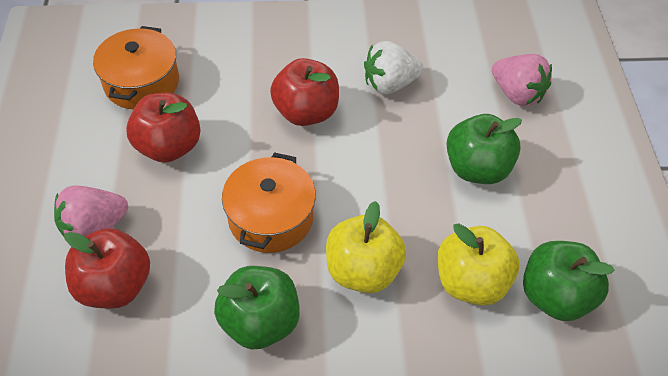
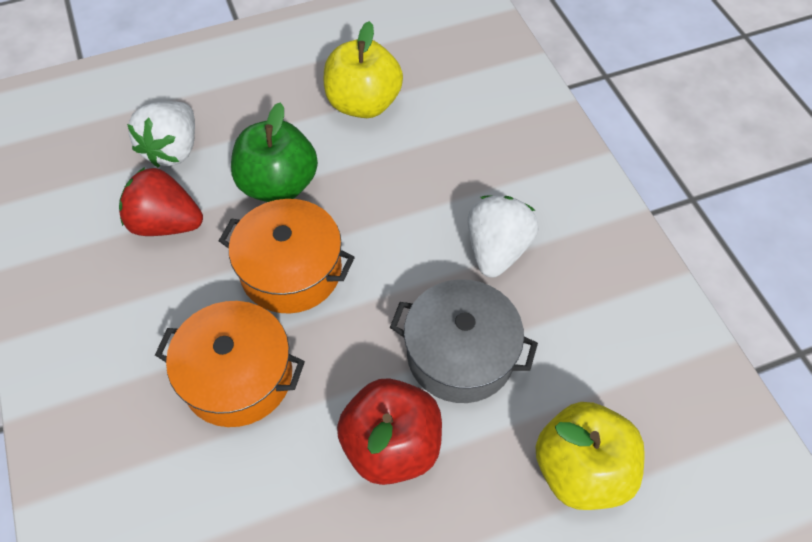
green apple: 3 -> 1
grey pot: 0 -> 1
pink strawberry: 2 -> 0
red apple: 3 -> 1
red strawberry: 0 -> 1
white strawberry: 1 -> 2

